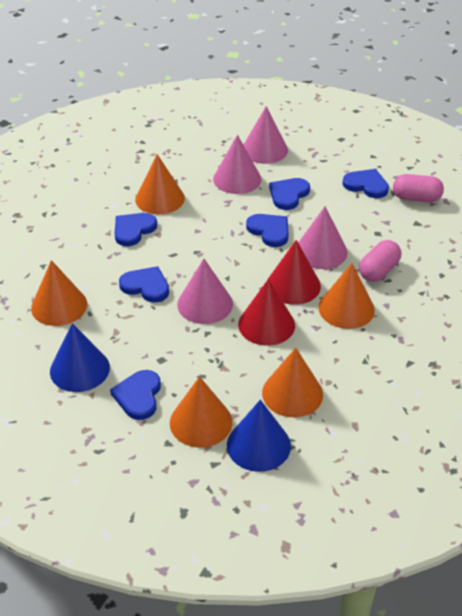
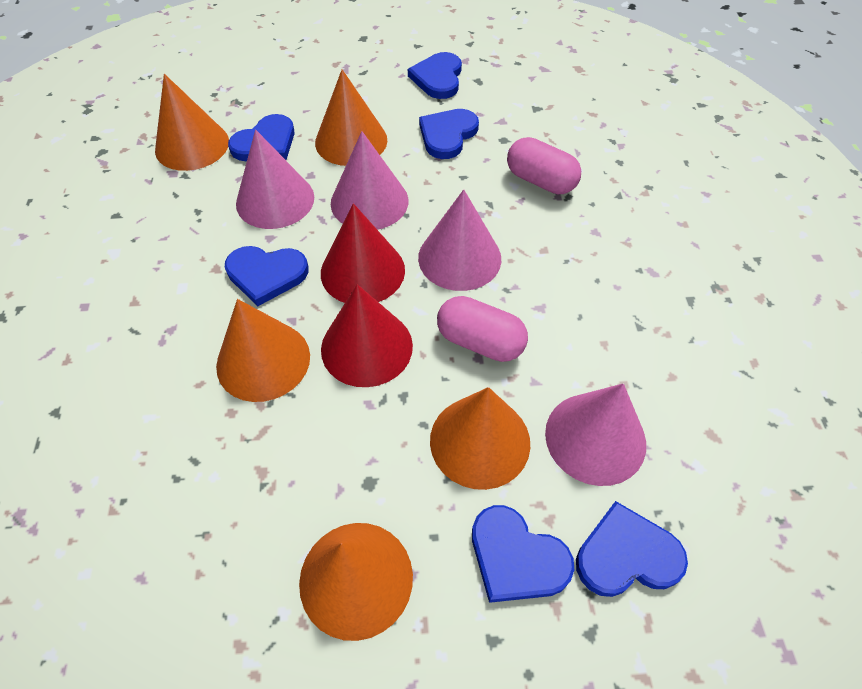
blue cone: 2 -> 0

